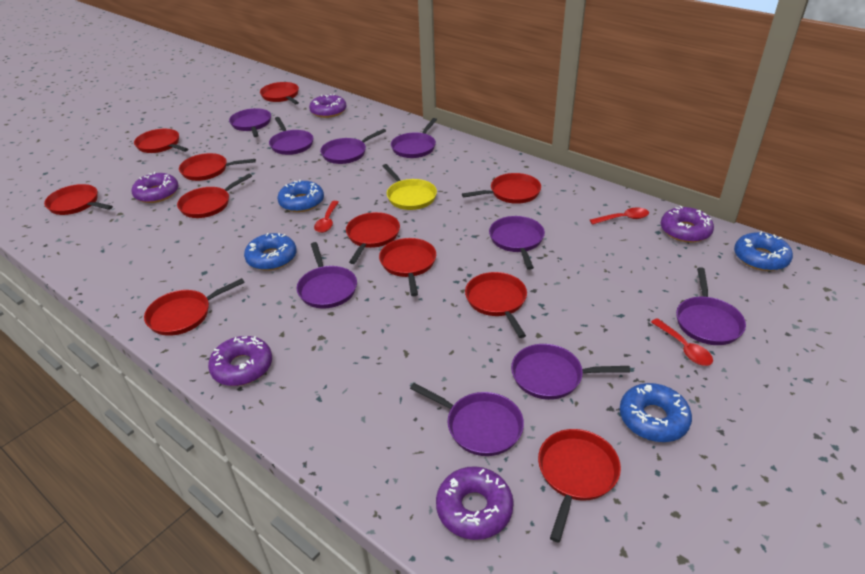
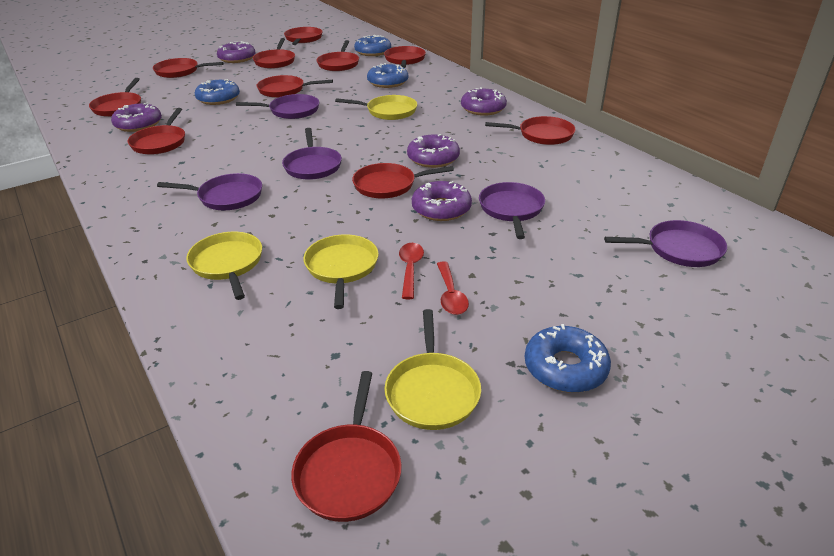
purple pan: 9 -> 5
red spoon: 3 -> 2
yellow pan: 1 -> 4

